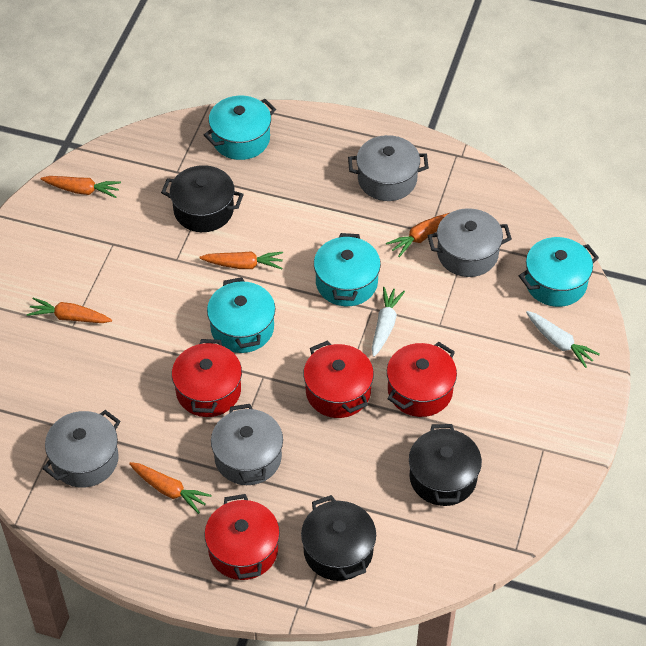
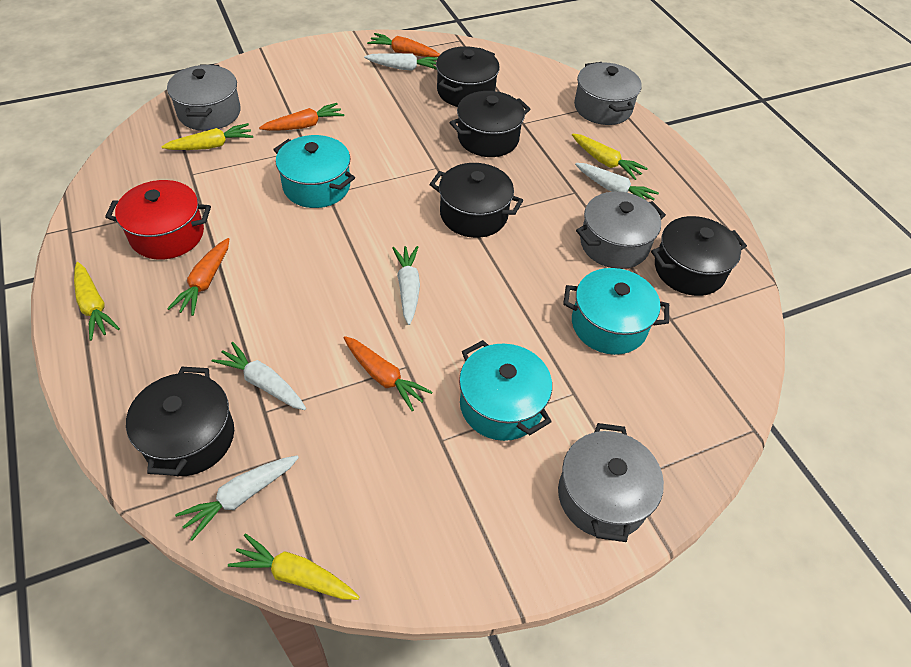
black pot: 3 -> 5
orange carrot: 5 -> 4
red pot: 4 -> 1
turquoise pot: 4 -> 3
white carrot: 2 -> 5
yellow carrot: 0 -> 4

